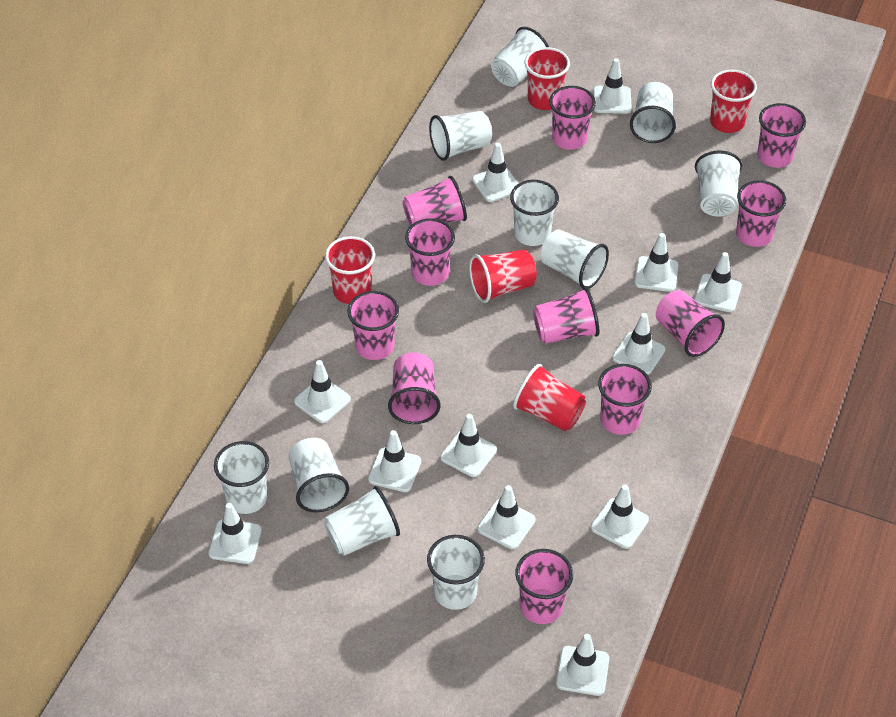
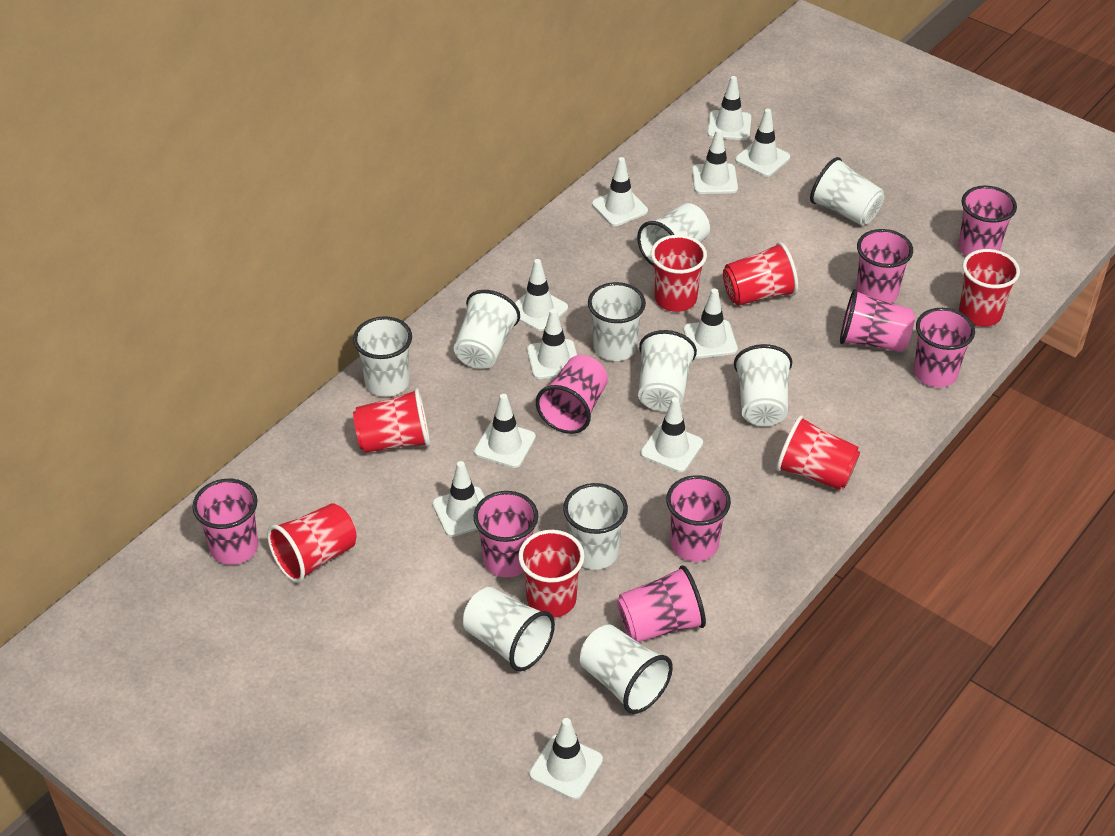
pink cup: 11 -> 9
red cup: 5 -> 7
white traffic cone: 12 -> 11

